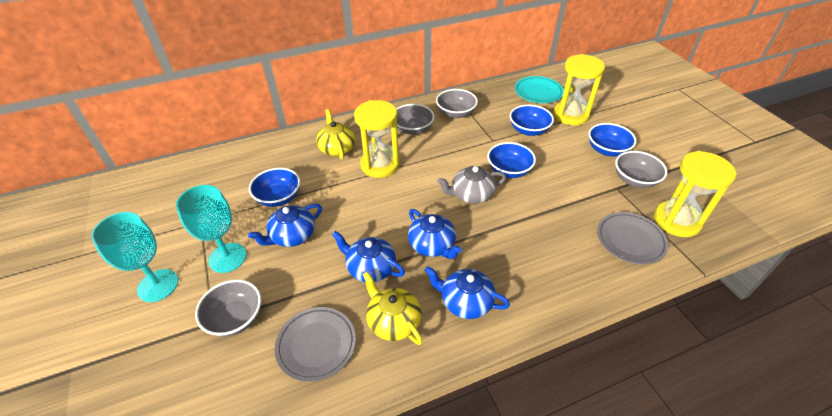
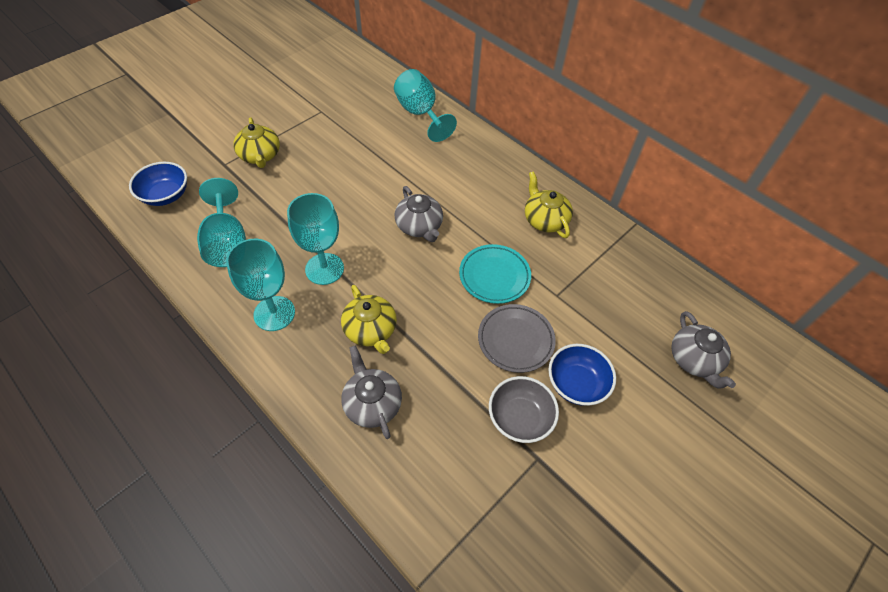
blue bowl: 4 -> 2
blue teapot: 4 -> 0
grey bowl: 4 -> 1
grey plate: 2 -> 1
grey teapot: 1 -> 3
turquoise goblet: 2 -> 4
yellow hourglass: 3 -> 0
yellow teapot: 2 -> 3

